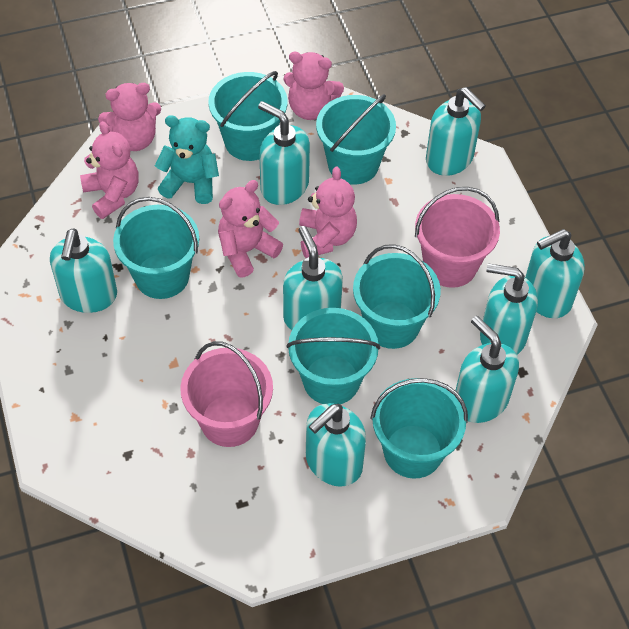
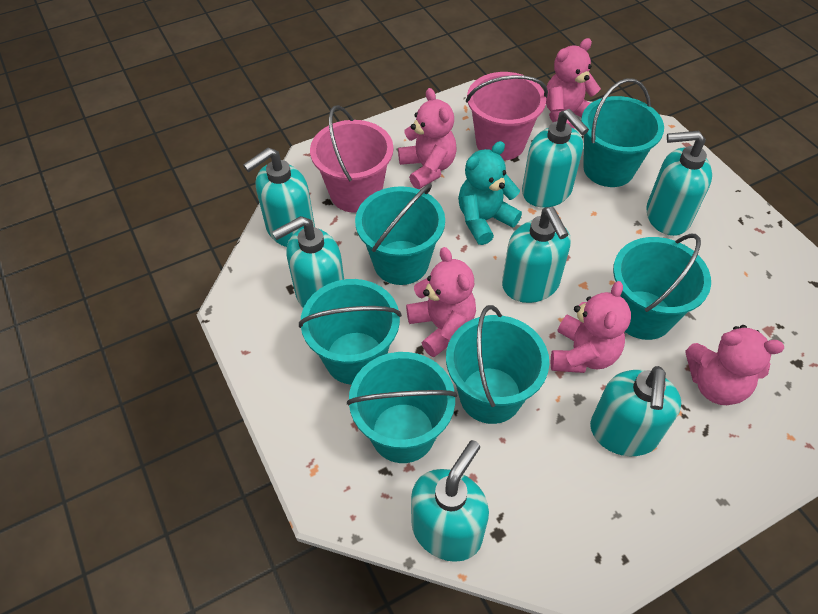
turquoise soap dispenser: 8 -> 7

